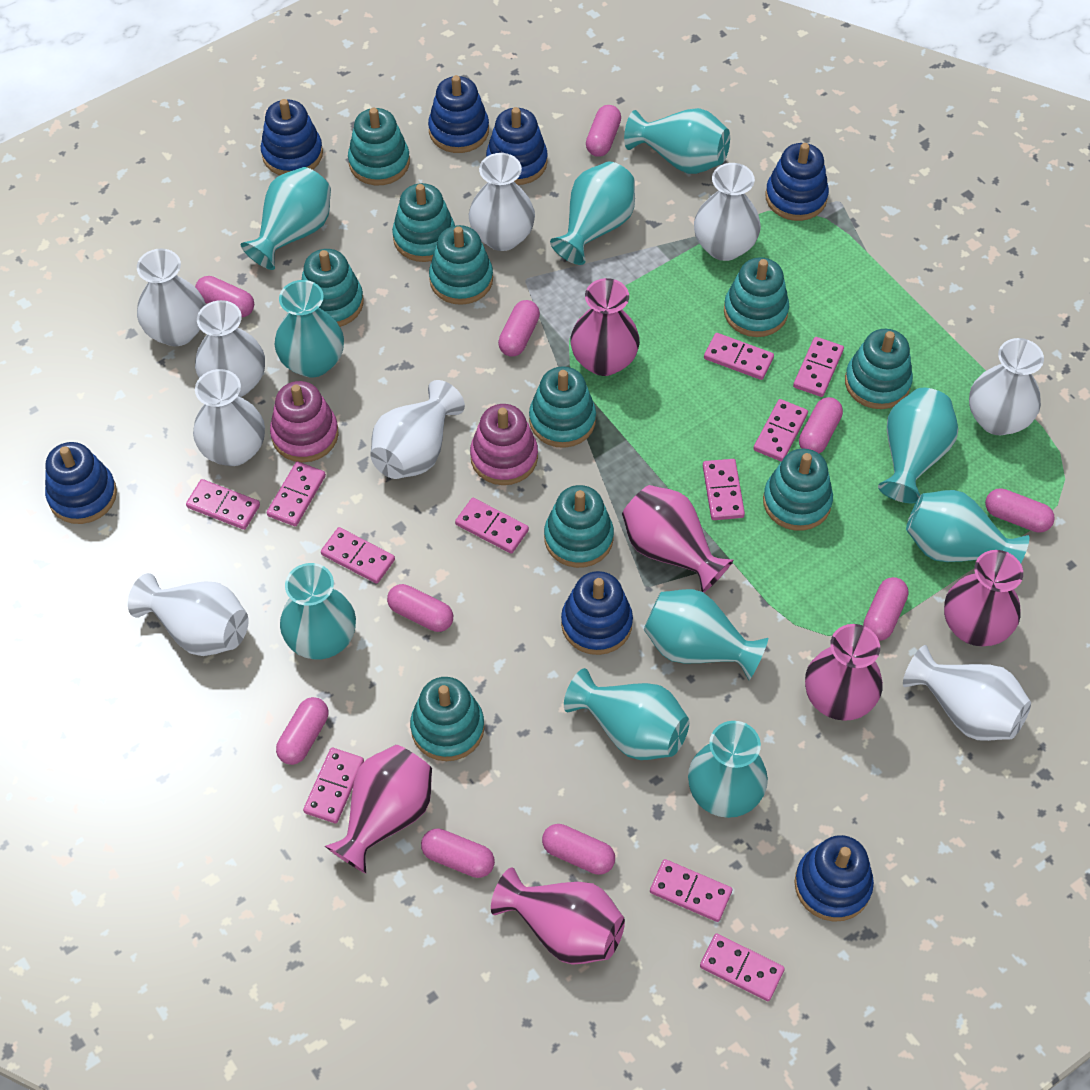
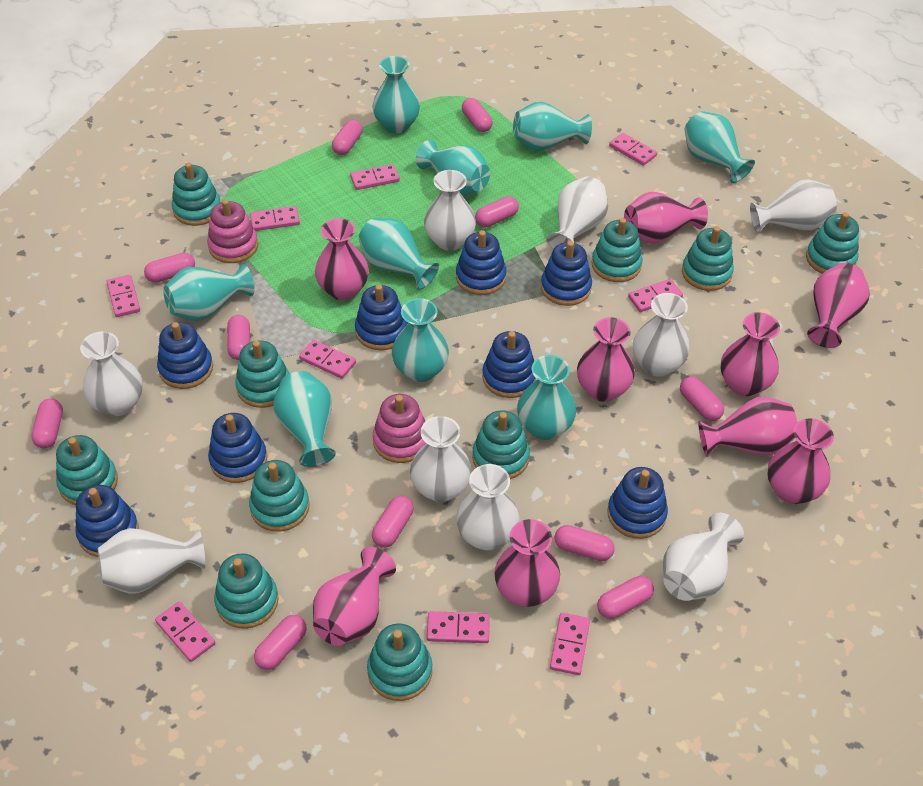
blue stacking toy: 7 -> 8
pink capsule: 10 -> 11
pink domino: 11 -> 9
pink vase: 6 -> 9
turquoise vase: 10 -> 9

